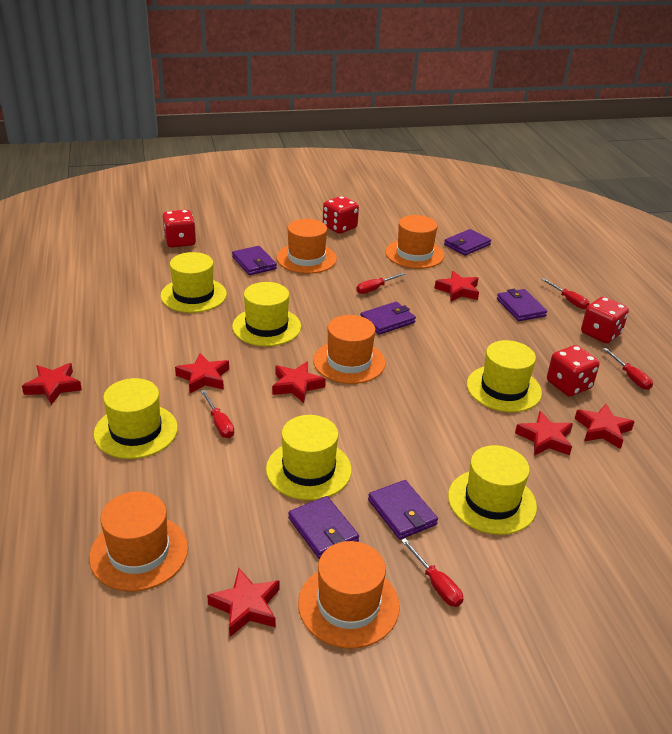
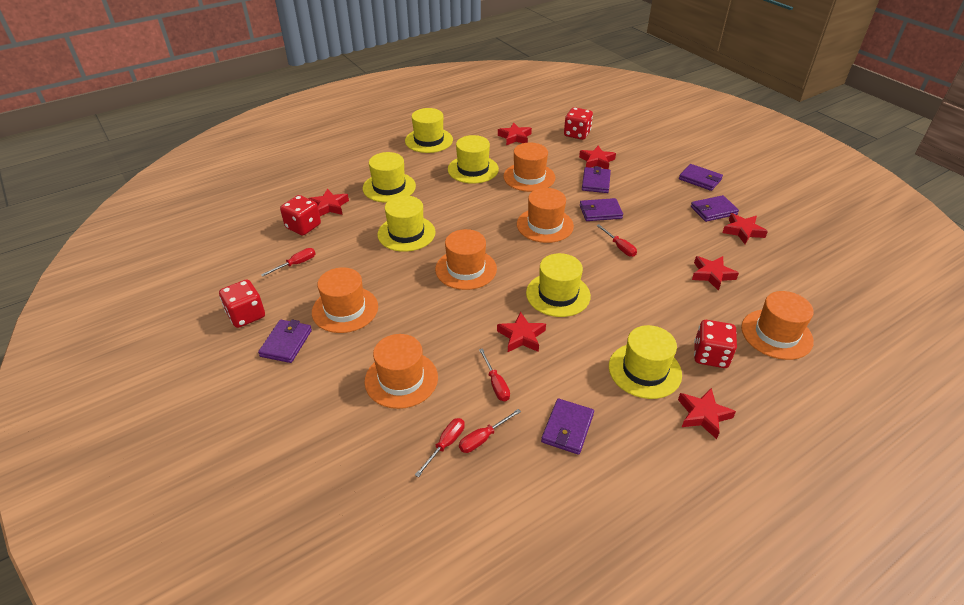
orange hat: 5 -> 6

